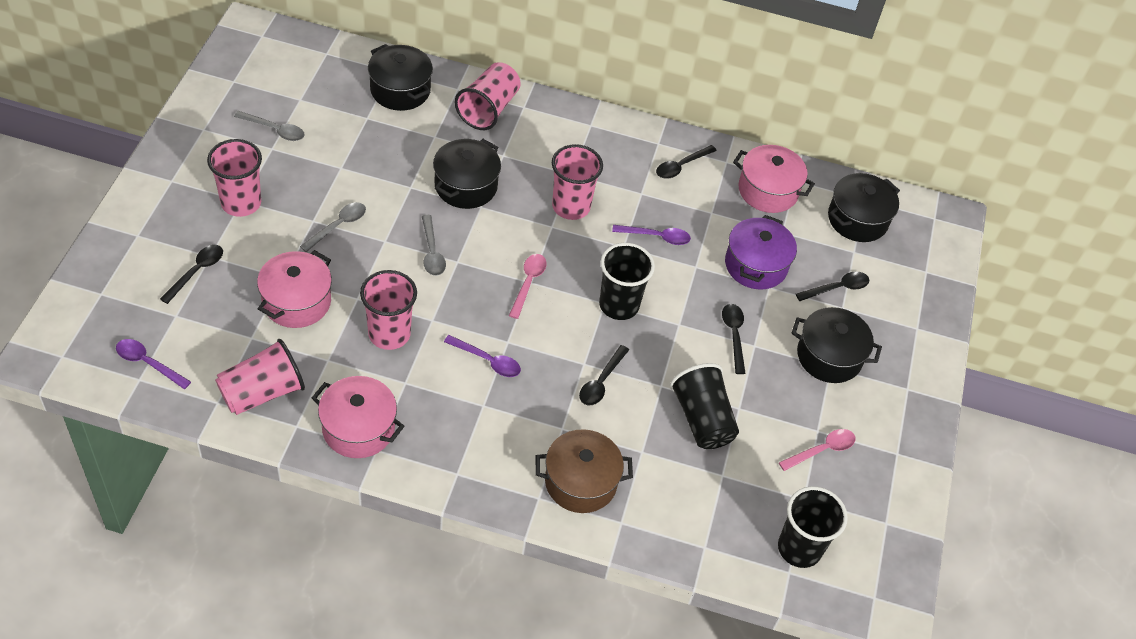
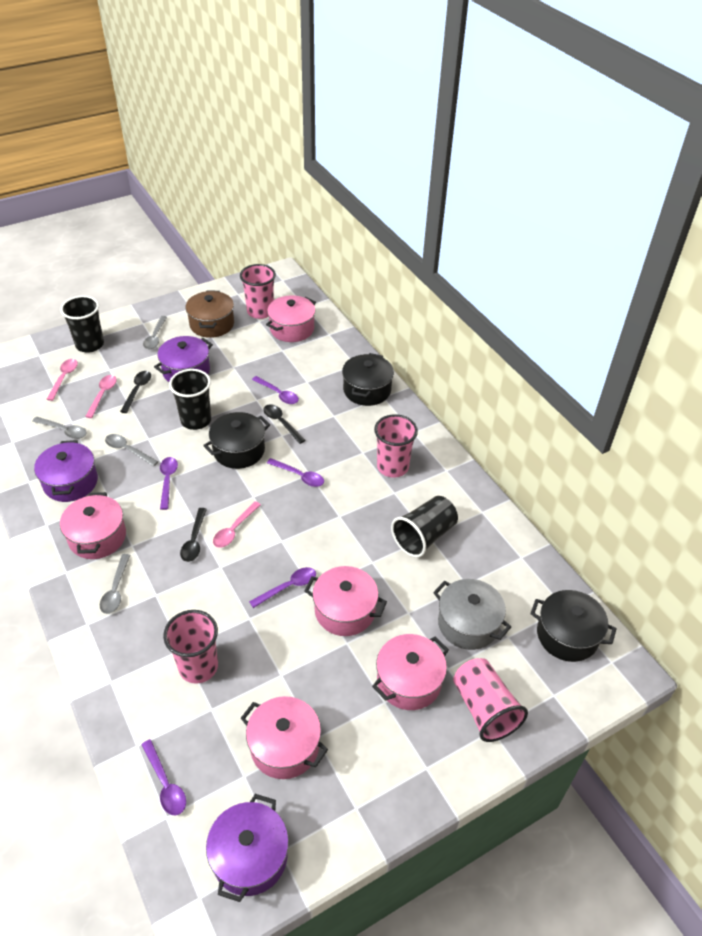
black pot: 4 -> 3
black spoon: 5 -> 3
grey pot: 0 -> 1
grey spoon: 3 -> 4
pink cup: 5 -> 4
pink pot: 3 -> 5
pink spoon: 2 -> 3
purple pot: 1 -> 3
purple spoon: 3 -> 5

